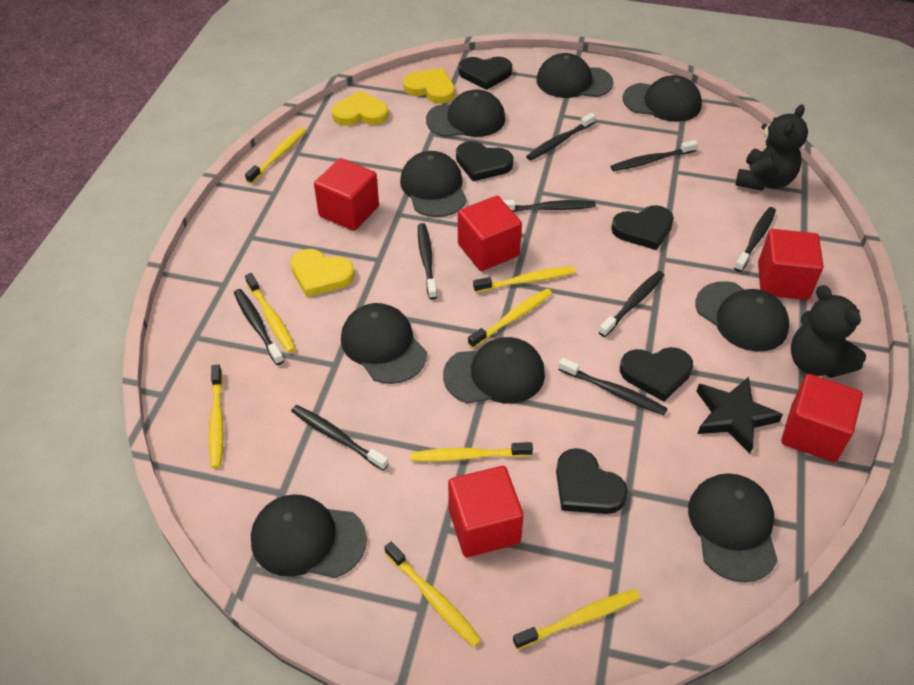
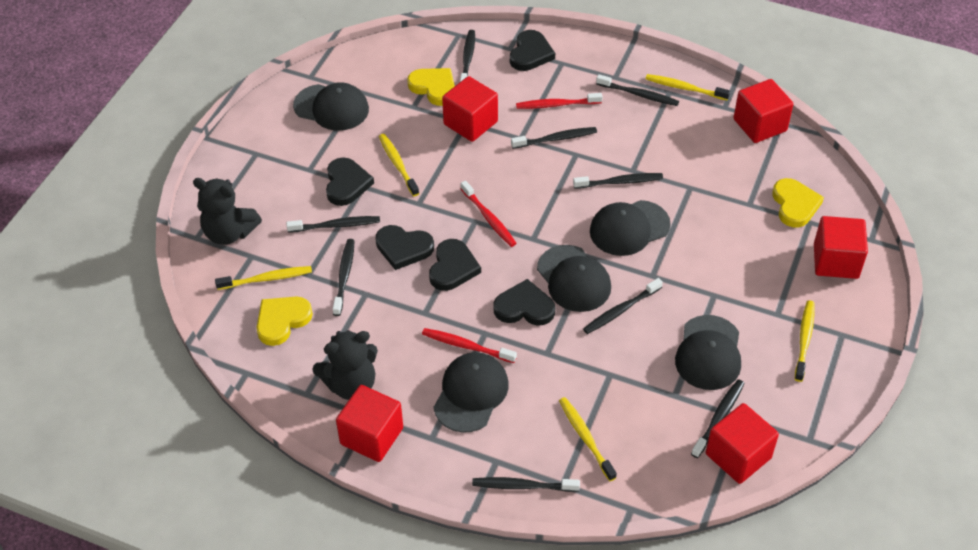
black cap: 9 -> 5
black star: 1 -> 0
red toothbrush: 0 -> 3
yellow toothbrush: 8 -> 5

